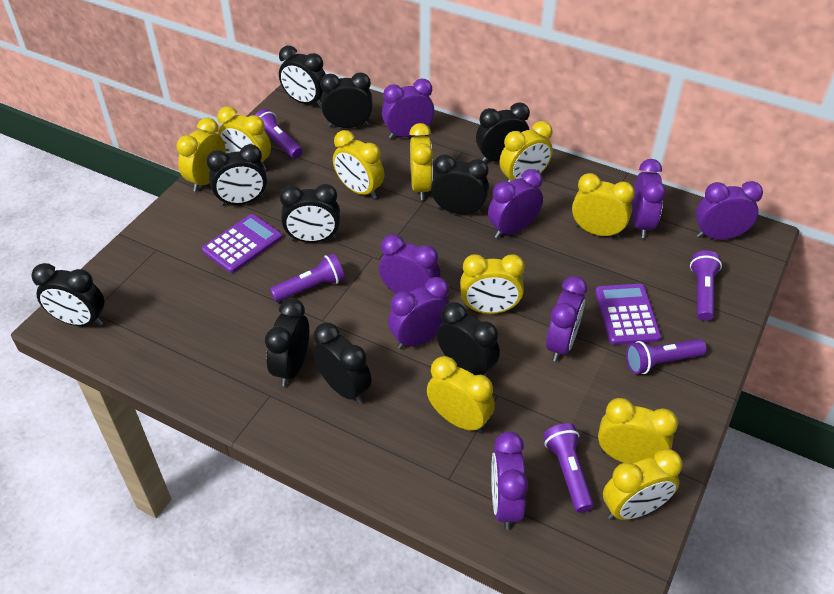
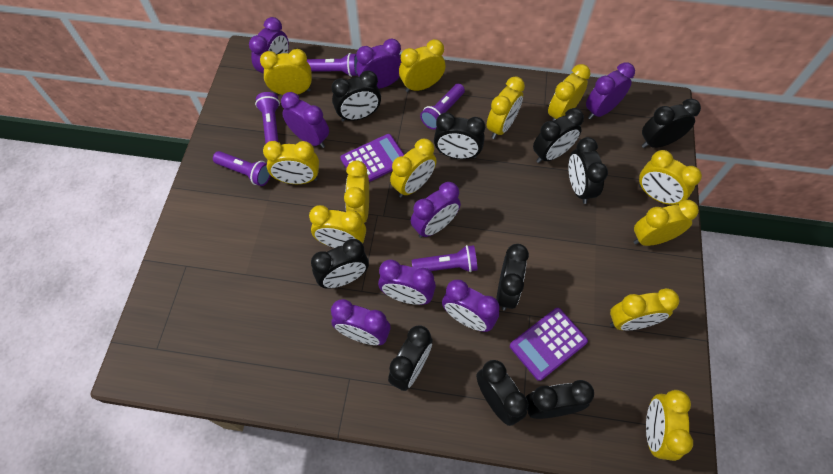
yellow clock: 10 -> 12

